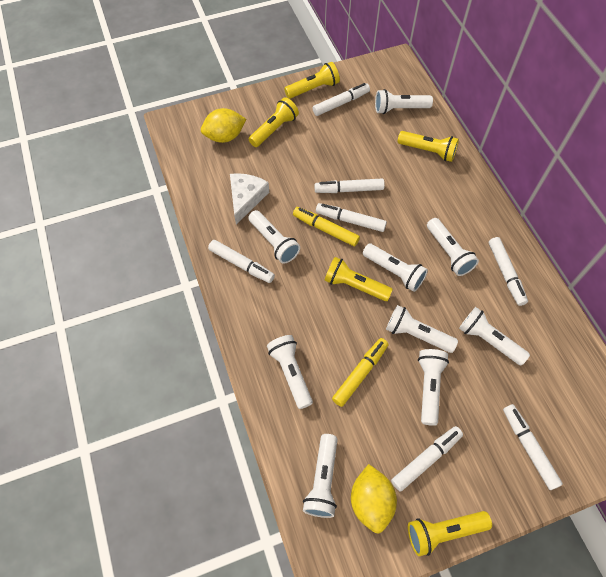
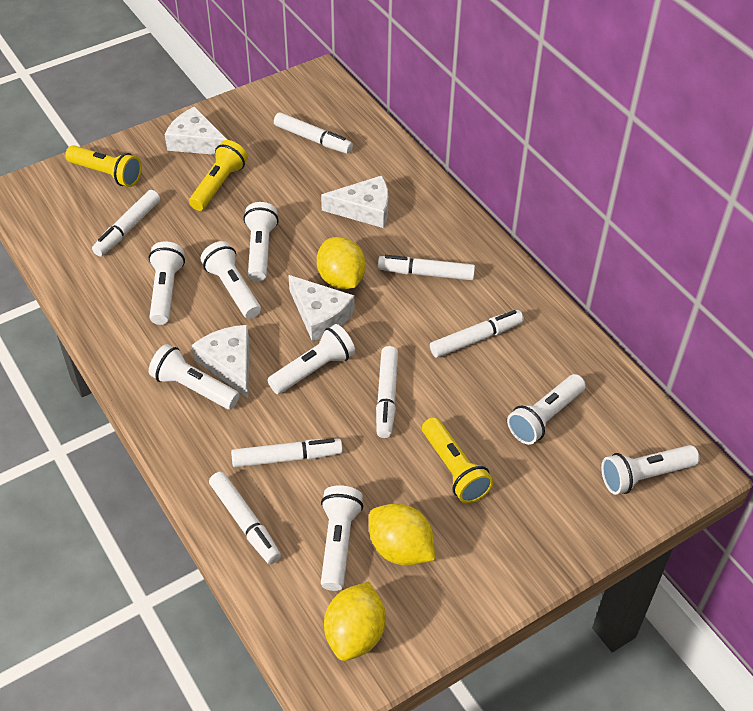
white cheese: 1 -> 4
white flashlight: 9 -> 8
yellow flashlight: 5 -> 3
yellow lemon: 2 -> 3
yellow marker: 2 -> 0

